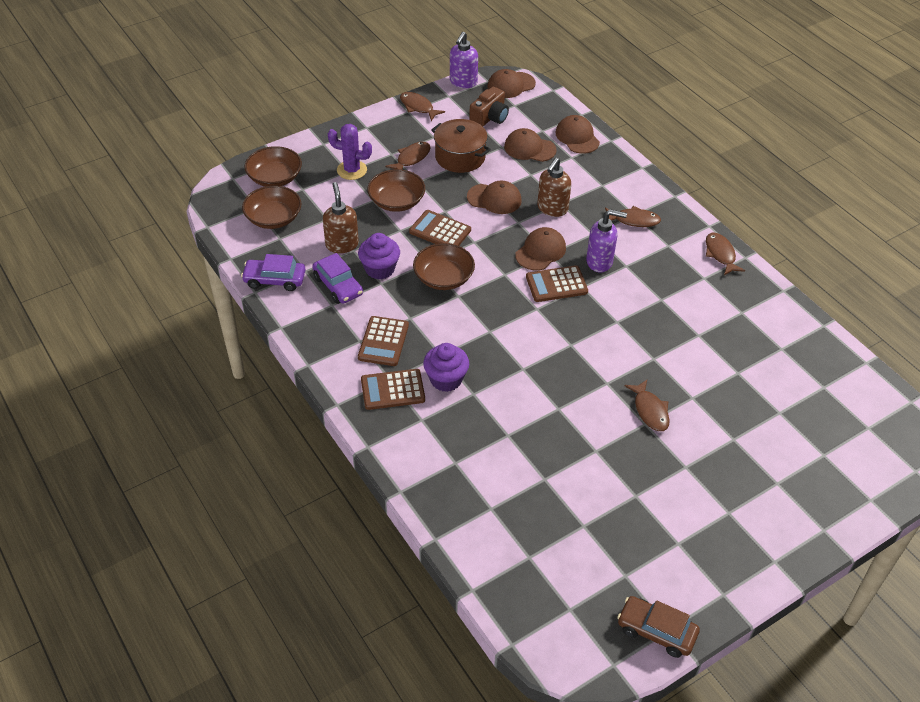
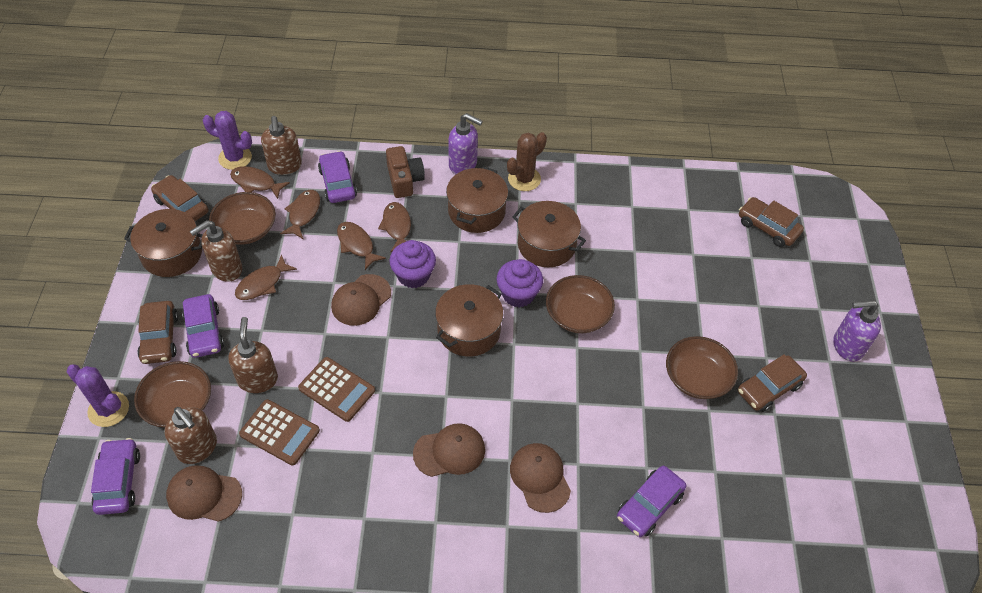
brown cactus: 0 -> 1
brown calculator: 4 -> 2
brown cap: 5 -> 4
brown car: 1 -> 4
brown pot: 1 -> 4
brown soap dispenser: 2 -> 4
purple cactus: 1 -> 2
purple car: 2 -> 4

